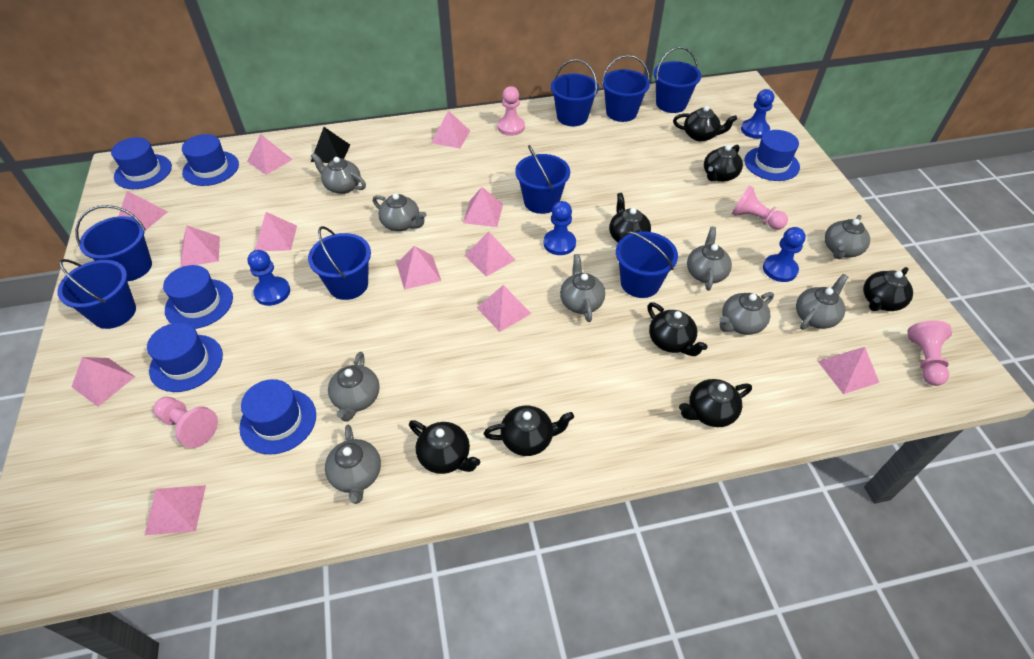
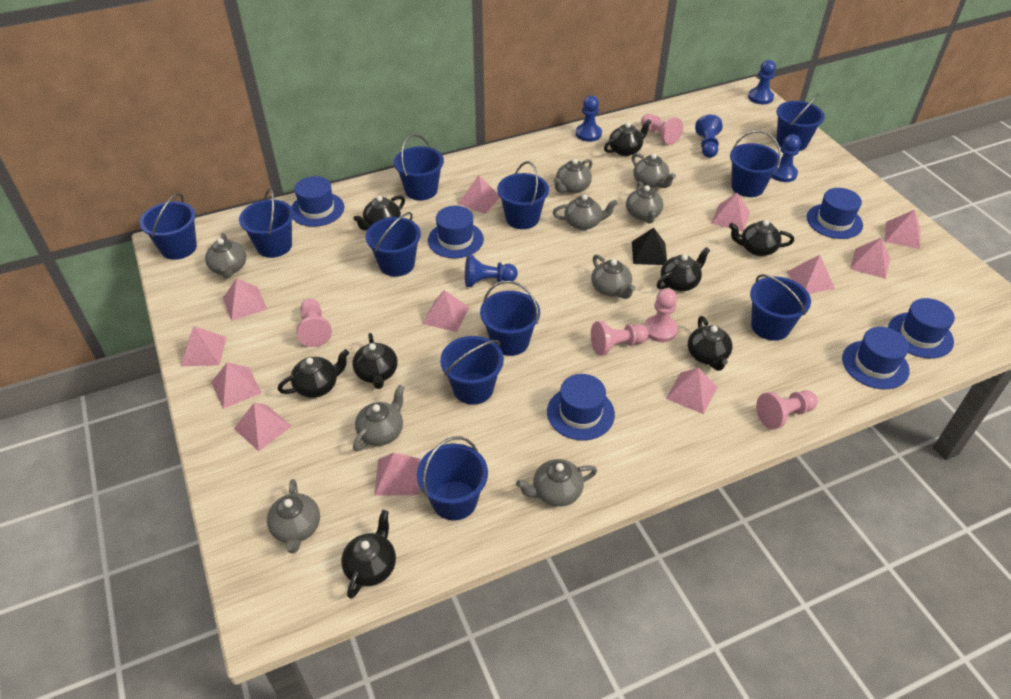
blue bucket: 8 -> 11
blue pawn: 4 -> 5
pink pawn: 4 -> 5

